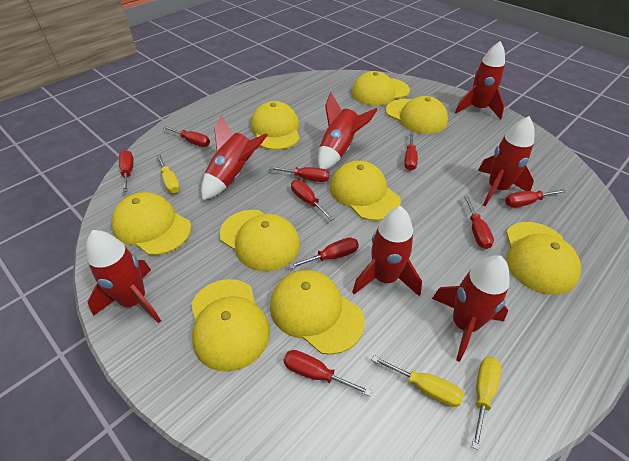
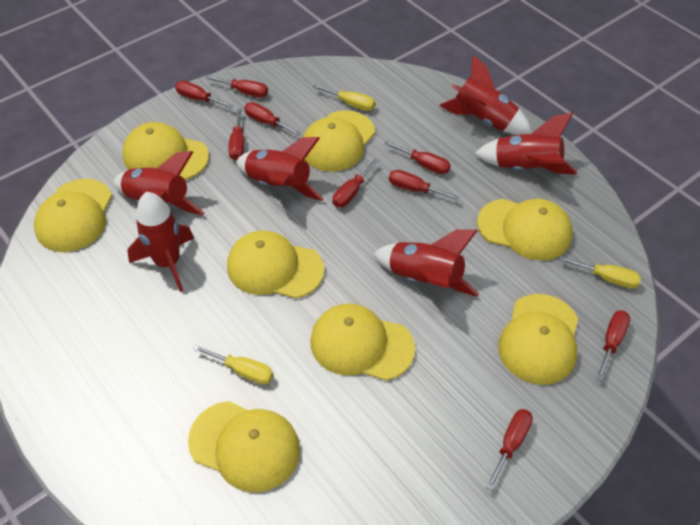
red rocket: 7 -> 6
yellow cap: 9 -> 8

